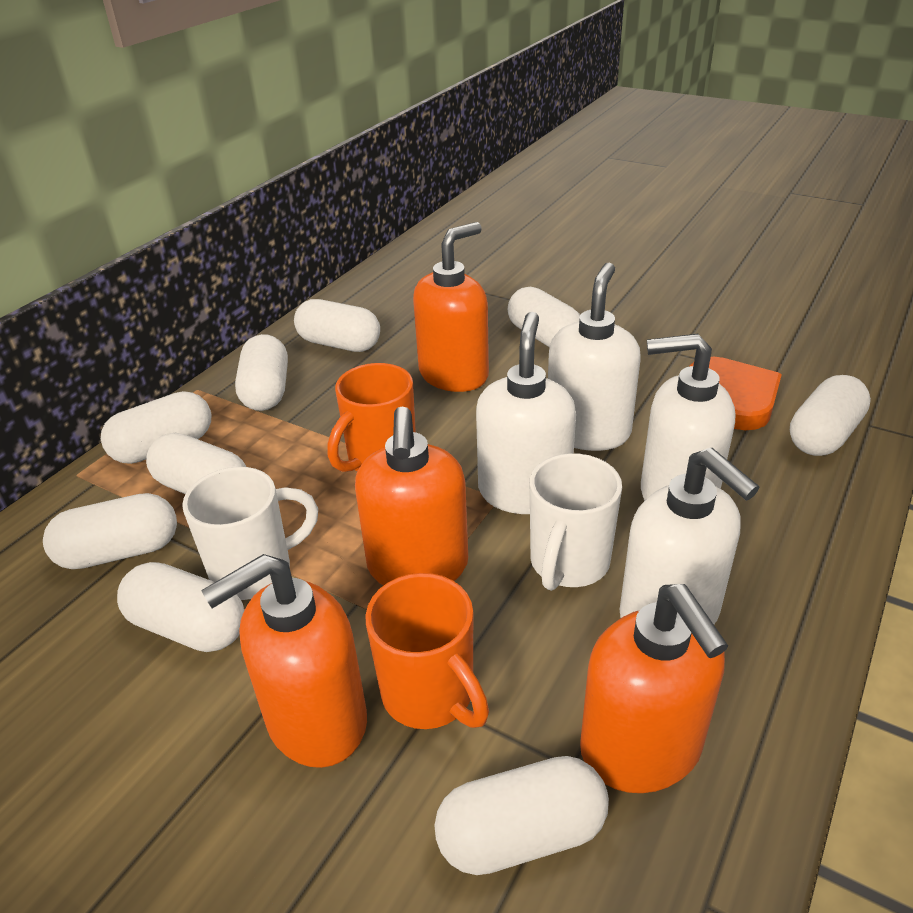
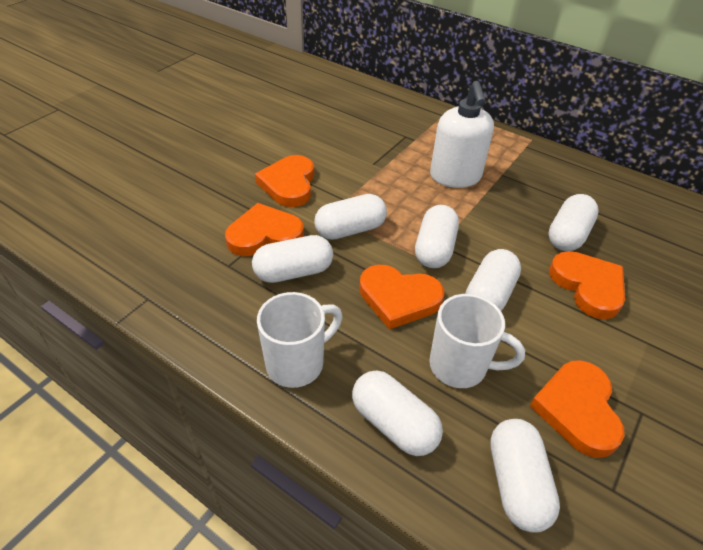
orange heart: 1 -> 5
orange mug: 2 -> 0
orange soap dispenser: 4 -> 0
white capsule: 9 -> 7
white soap dispenser: 4 -> 1

